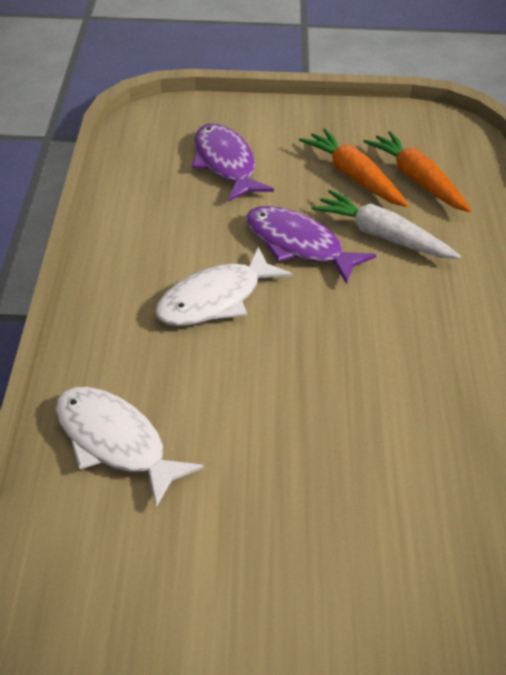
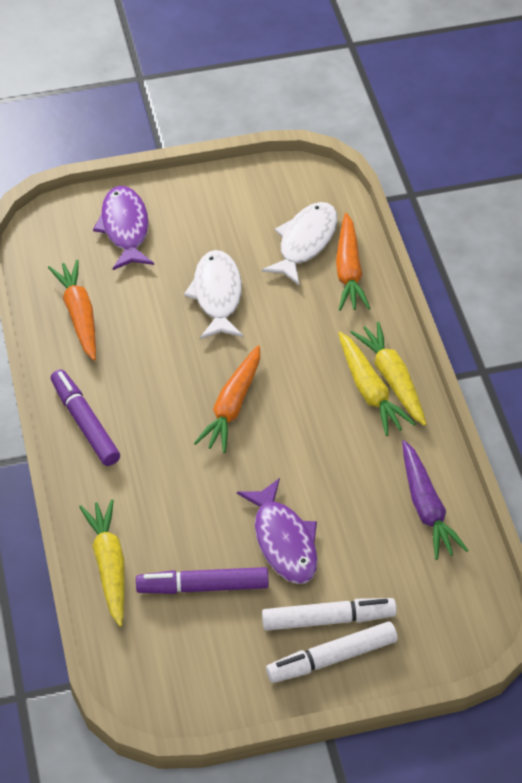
orange carrot: 2 -> 3
purple carrot: 0 -> 1
purple marker: 0 -> 2
white carrot: 1 -> 0
white marker: 0 -> 2
yellow carrot: 0 -> 3

